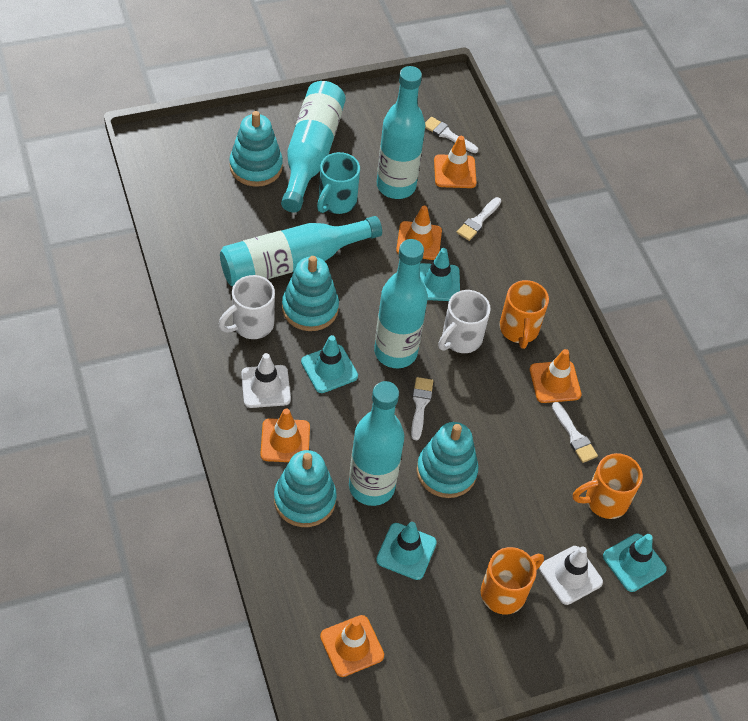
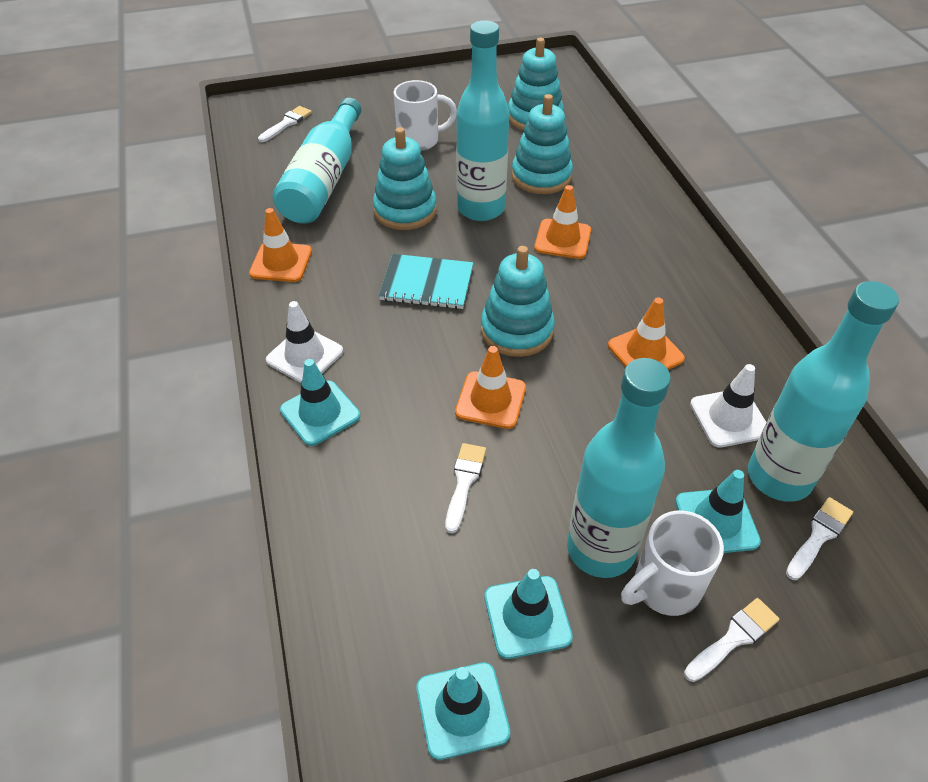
orange mug: 3 -> 0
orange traffic cone: 5 -> 4
turquoise bottle: 5 -> 4
turquoise mug: 1 -> 0
turquoise notebook: 0 -> 1

